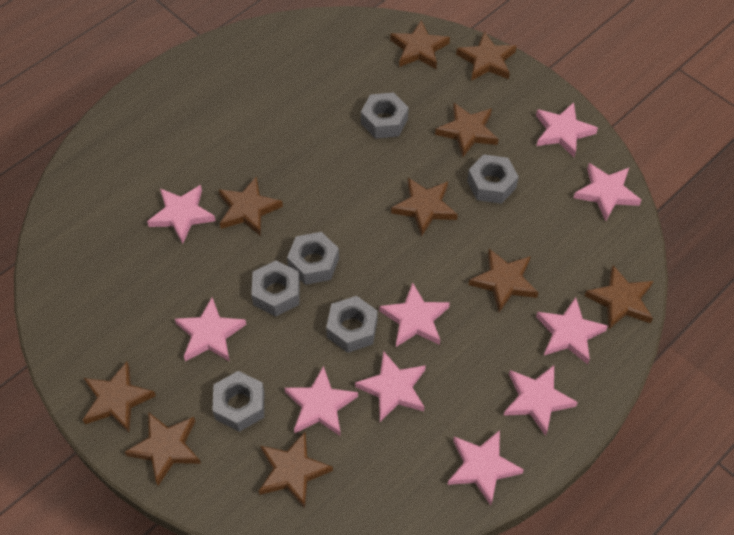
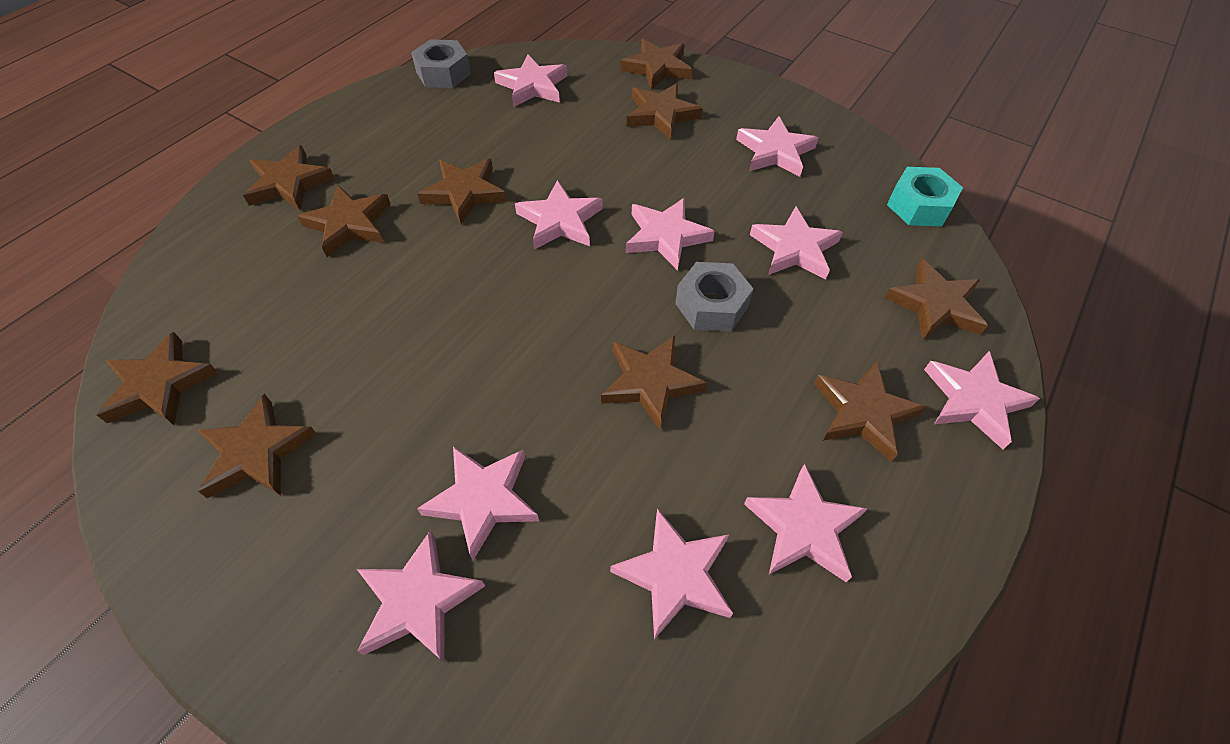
grey nut: 6 -> 2
turquoise nut: 0 -> 1

